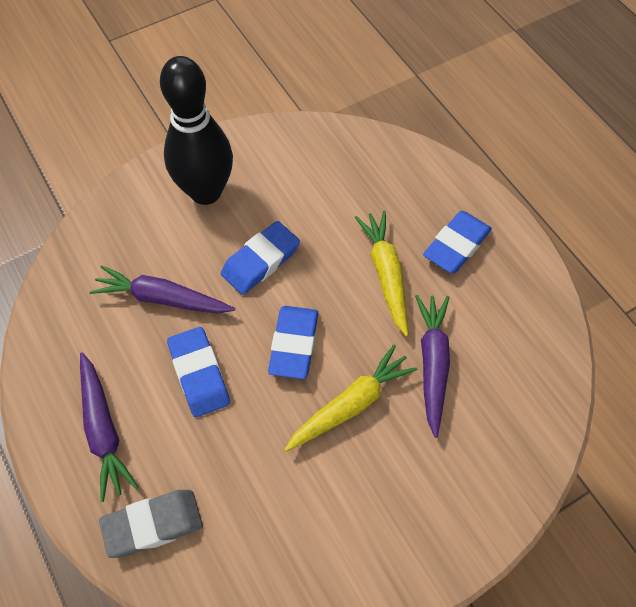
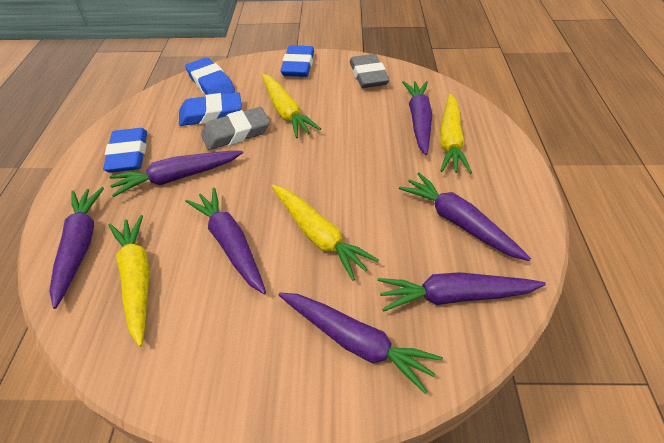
black bowling pin: 1 -> 0
grey eraser: 1 -> 2
purple carrot: 3 -> 7
yellow carrot: 2 -> 4

